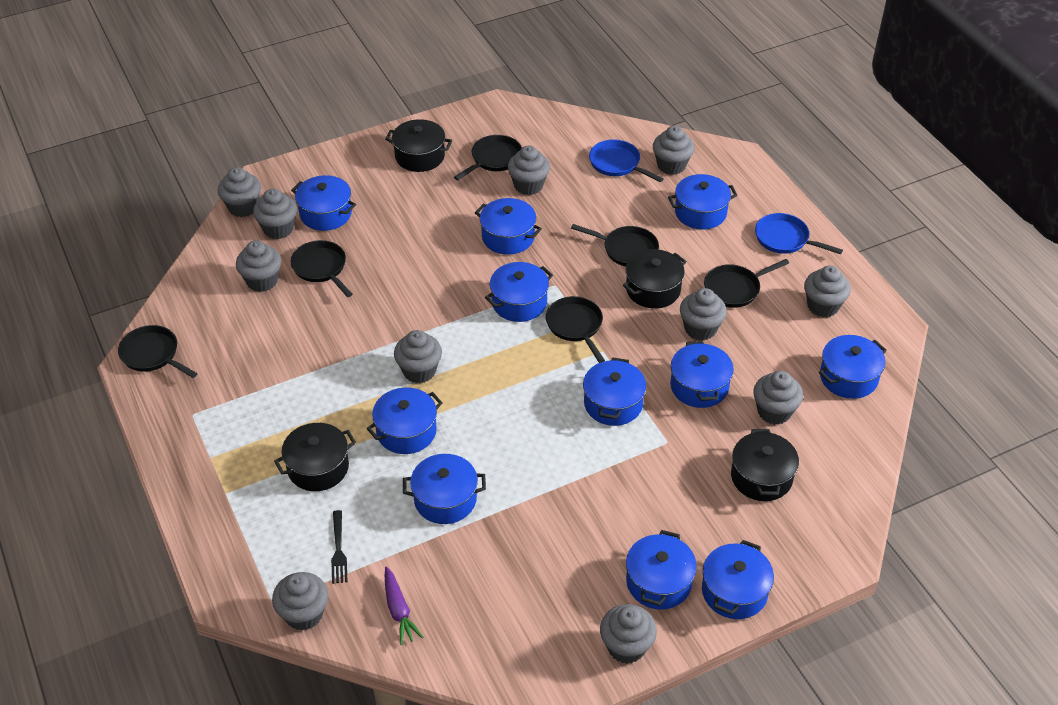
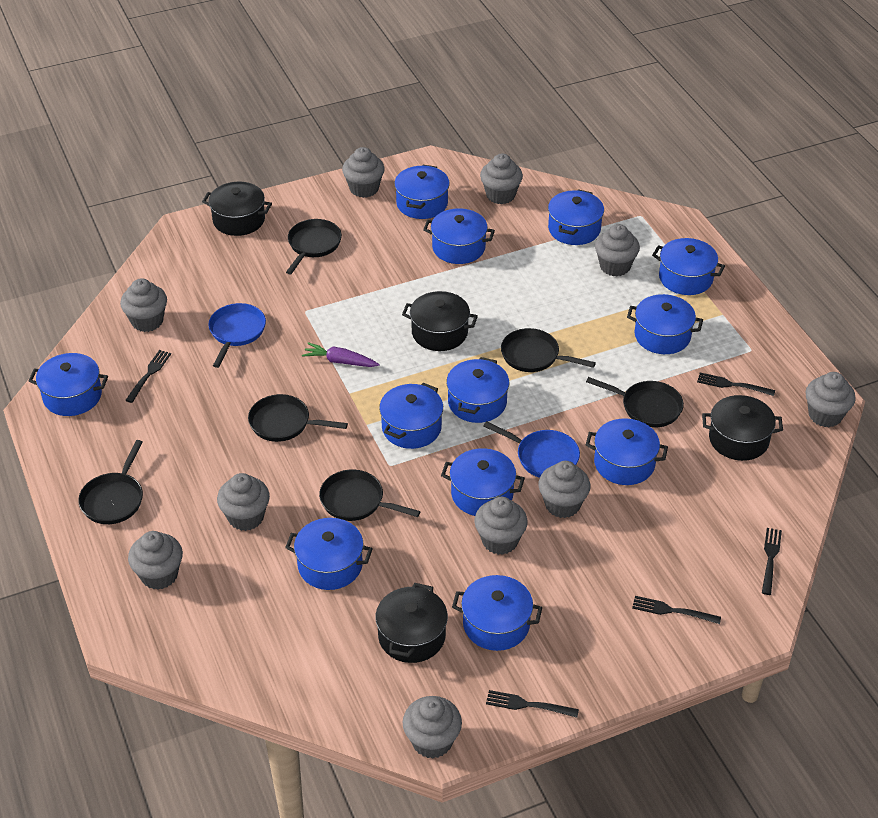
black fork: 1 -> 5
blue pot: 11 -> 12
grey cupcake: 11 -> 10

